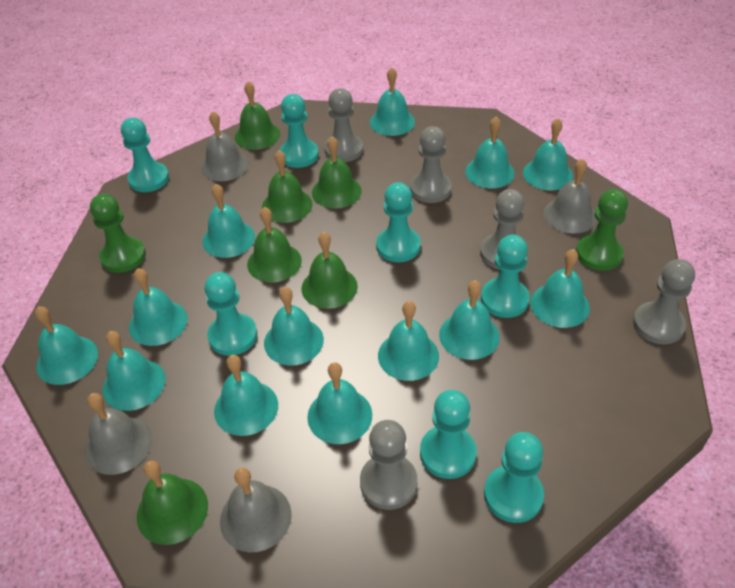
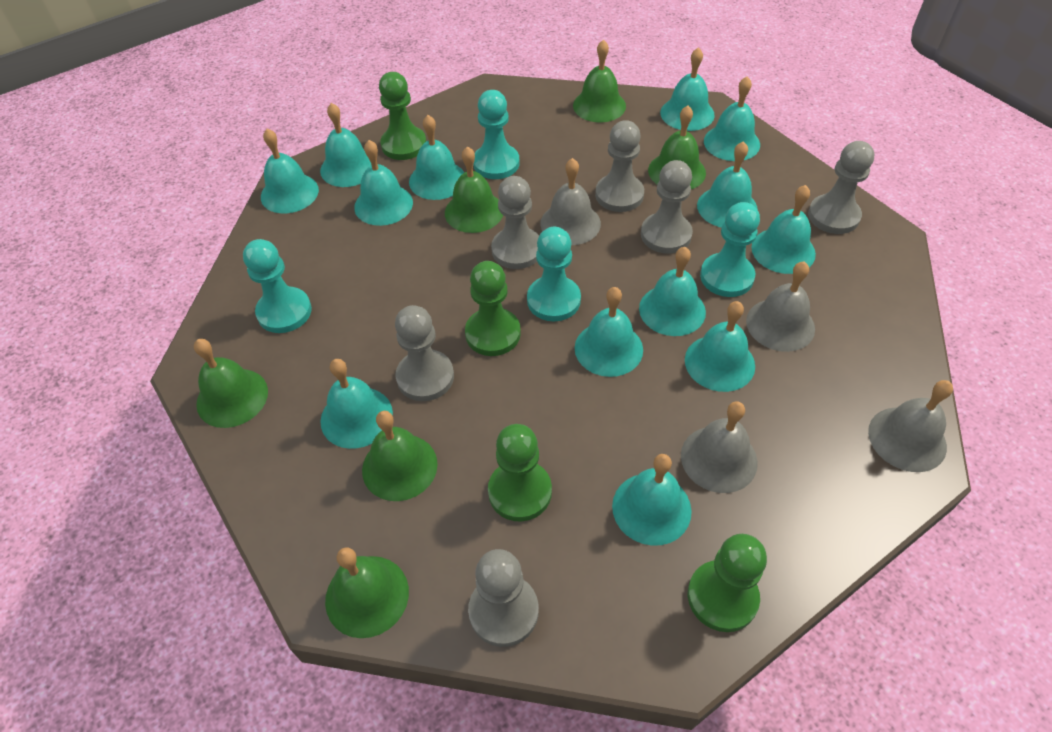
green pawn: 2 -> 4
grey pawn: 5 -> 6
turquoise pawn: 7 -> 4

